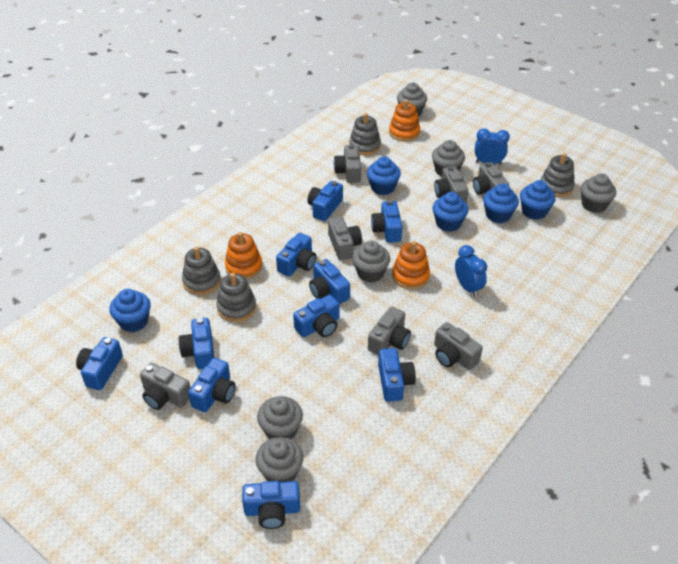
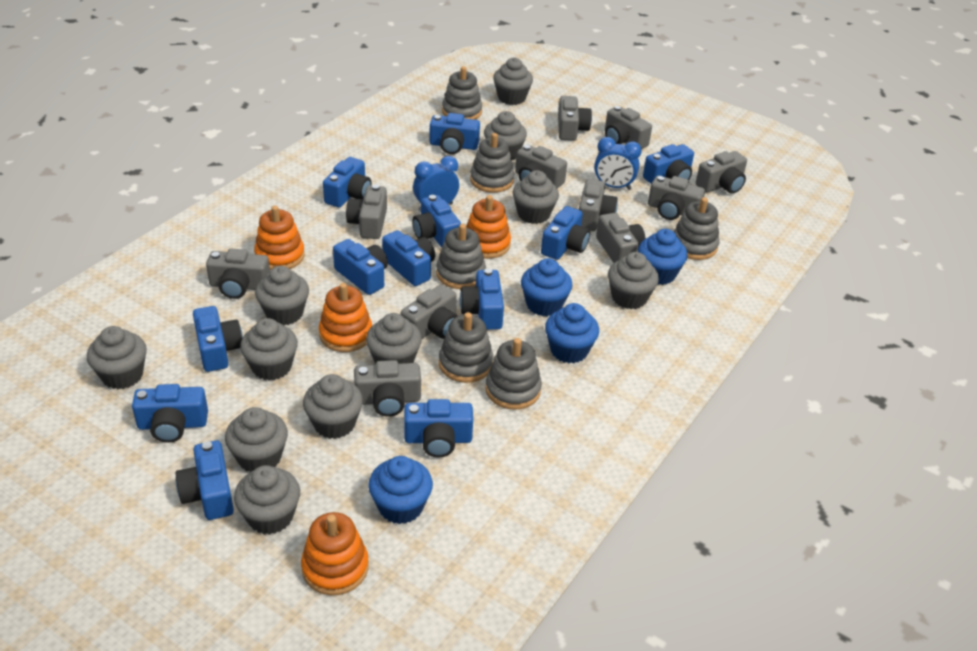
blue camera: 10 -> 12
blue cupcake: 5 -> 4
grey camera: 7 -> 11
grey cupcake: 6 -> 11
grey stacking toy: 4 -> 6
orange stacking toy: 3 -> 4

